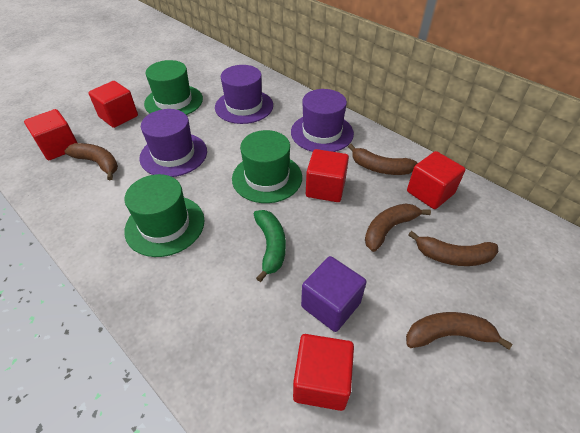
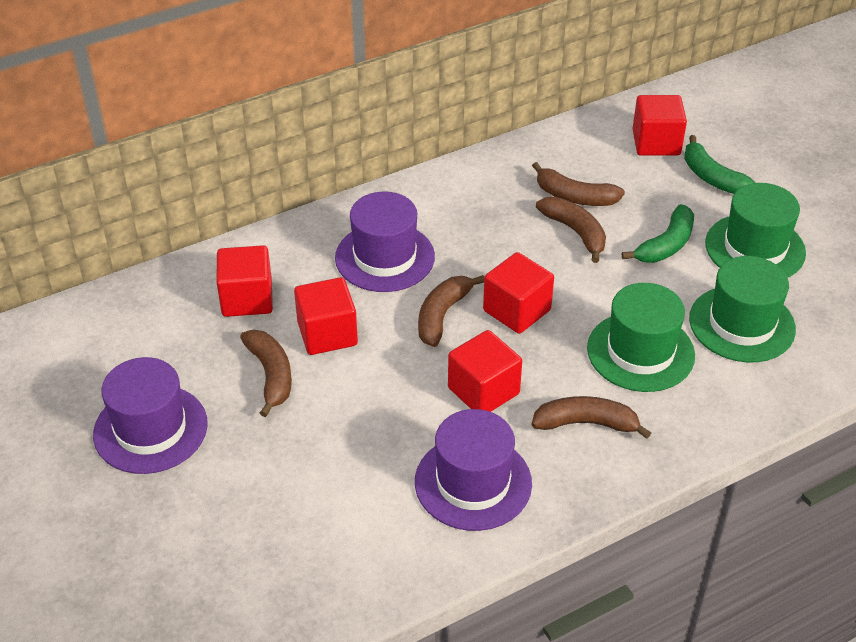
green banana: 1 -> 2
purple cube: 1 -> 0

